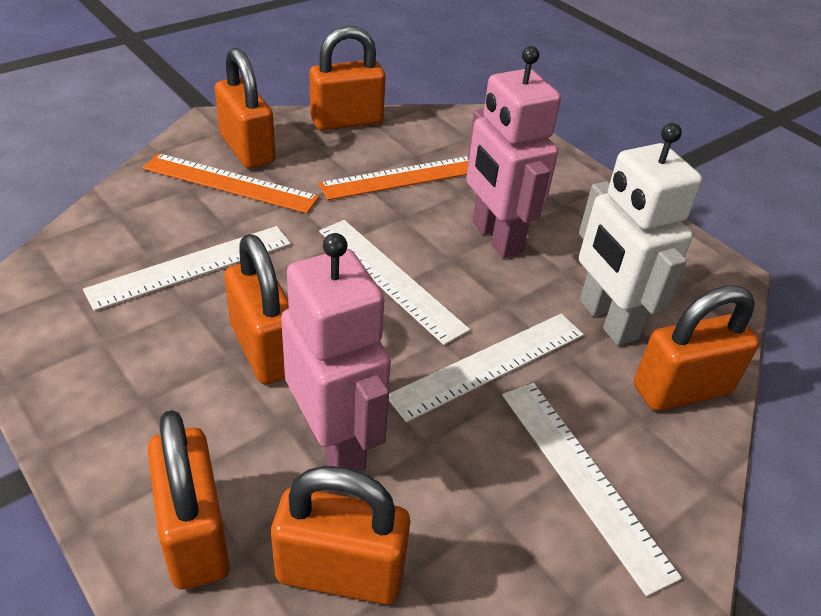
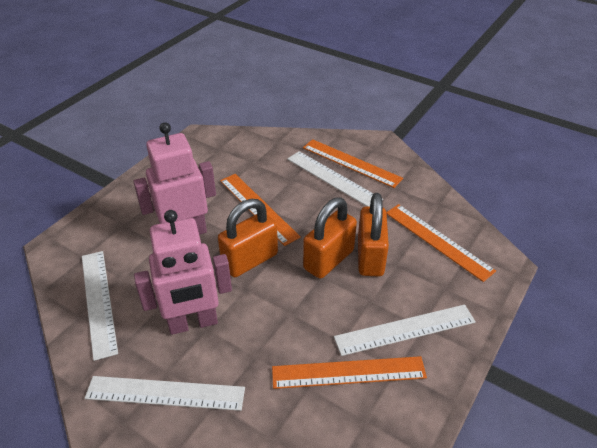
orange padlock: 6 -> 3
orange ruler: 2 -> 4
white robot: 1 -> 0

